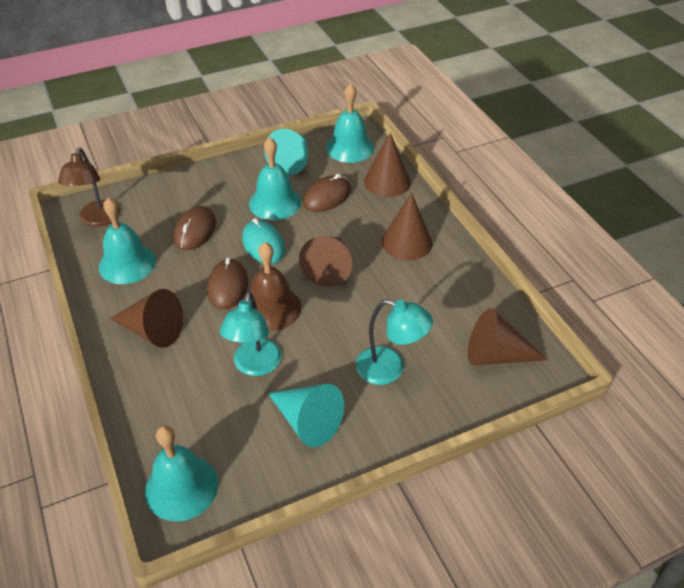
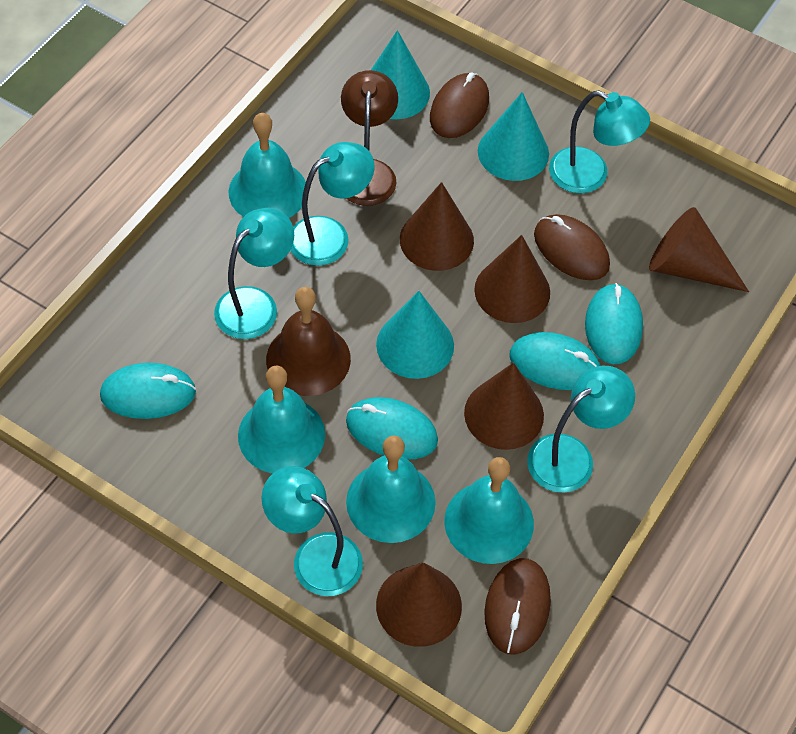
turquoise cone: 2 -> 3
turquoise lamp: 2 -> 5
turquoise mouse: 1 -> 4

